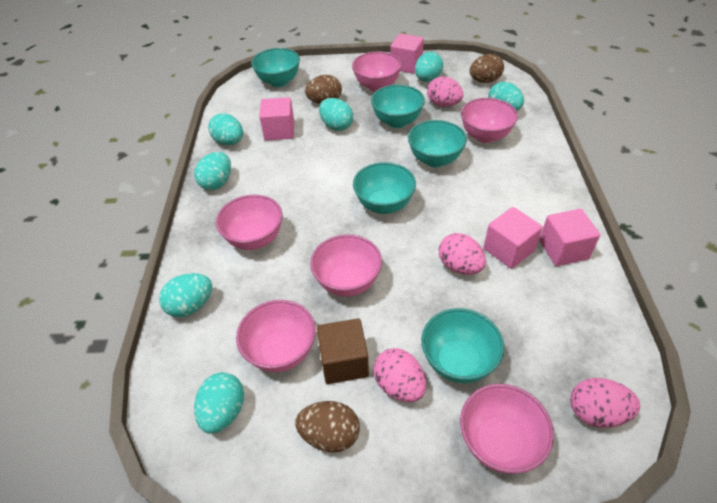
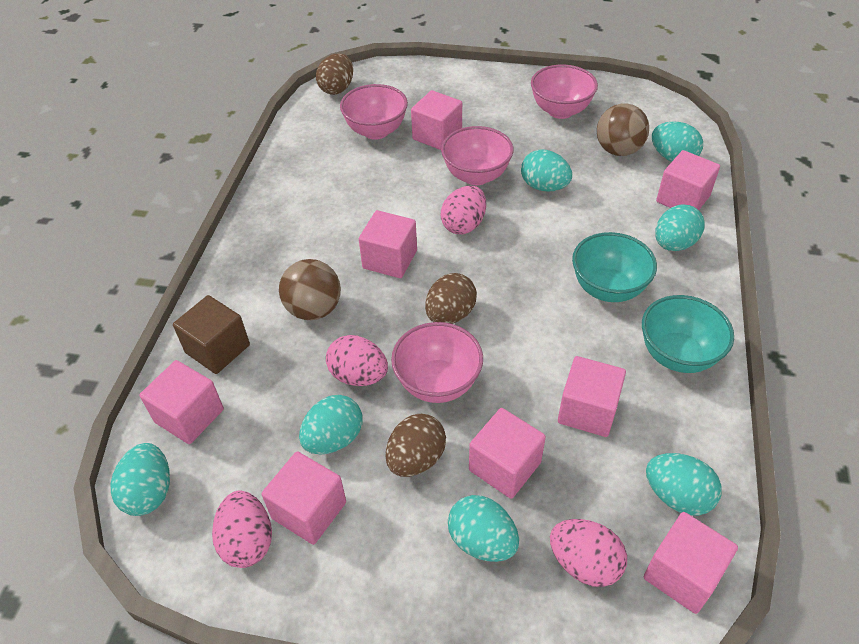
brown ball: 0 -> 2
pink bowl: 6 -> 4
pink cube: 4 -> 8
turquoise bowl: 5 -> 2

